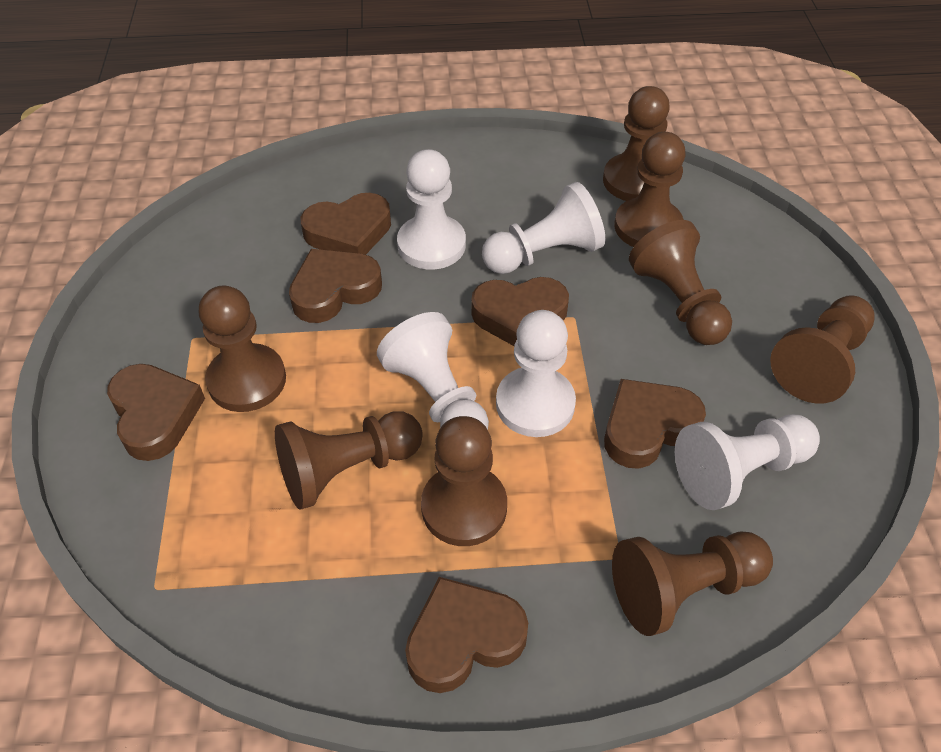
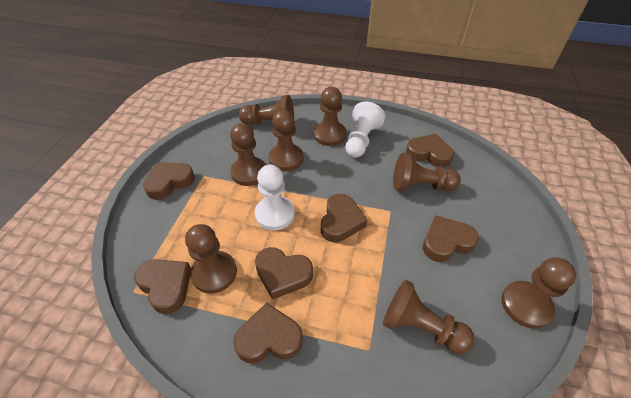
brown heart: 6 -> 7
white pawn: 5 -> 2

